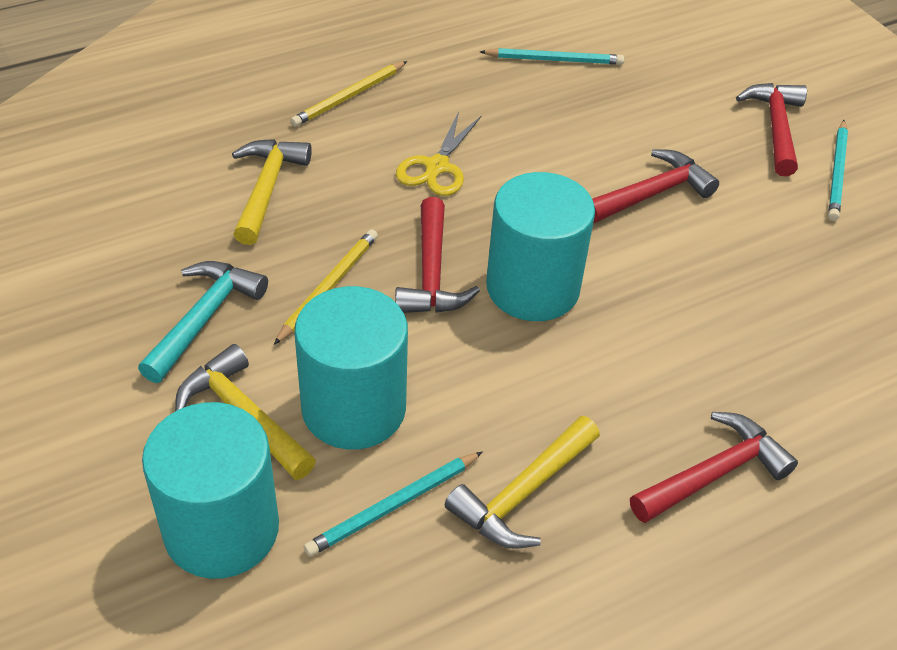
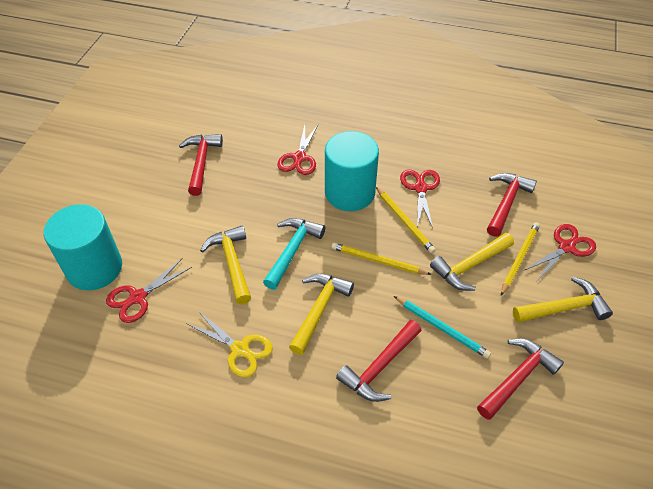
red scissors: 0 -> 4
turquoise cylinder: 3 -> 2
turquoise pencil: 3 -> 1
yellow hammer: 3 -> 4
yellow pencil: 2 -> 3

